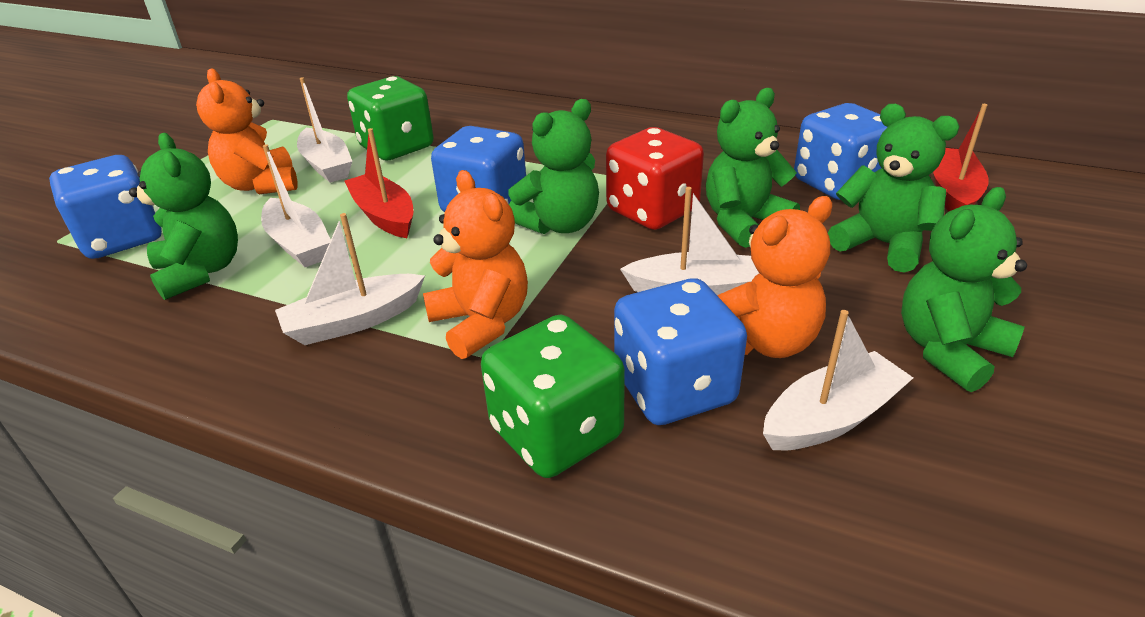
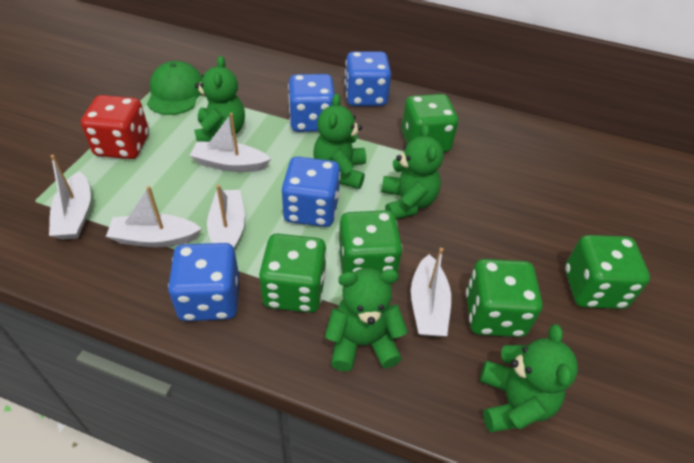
green cap: 0 -> 1
green dice: 2 -> 5
orange teddy bear: 3 -> 0
red boat: 2 -> 0

